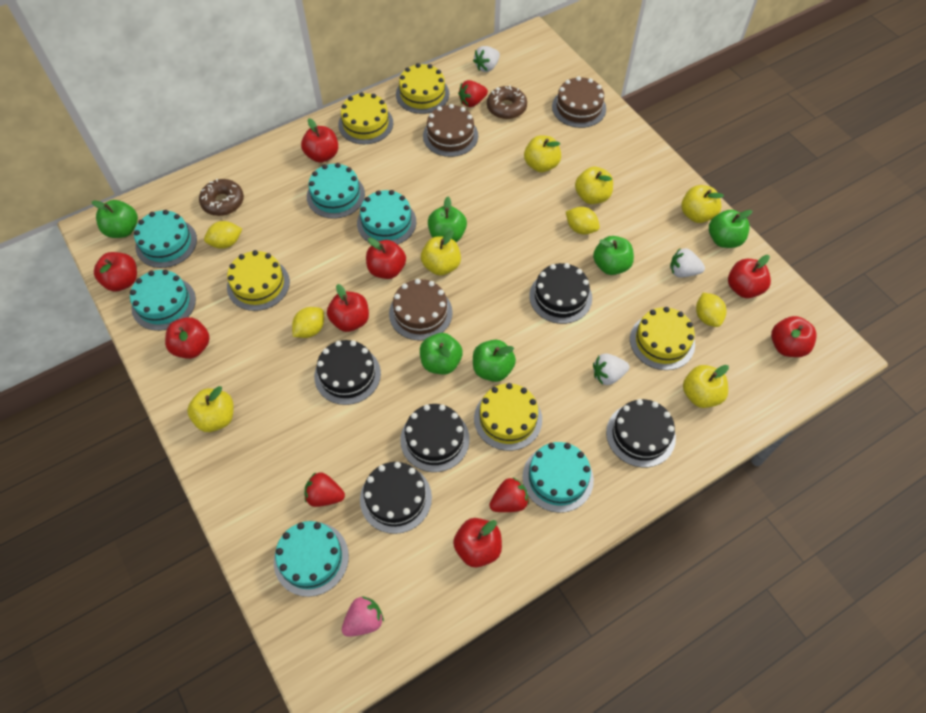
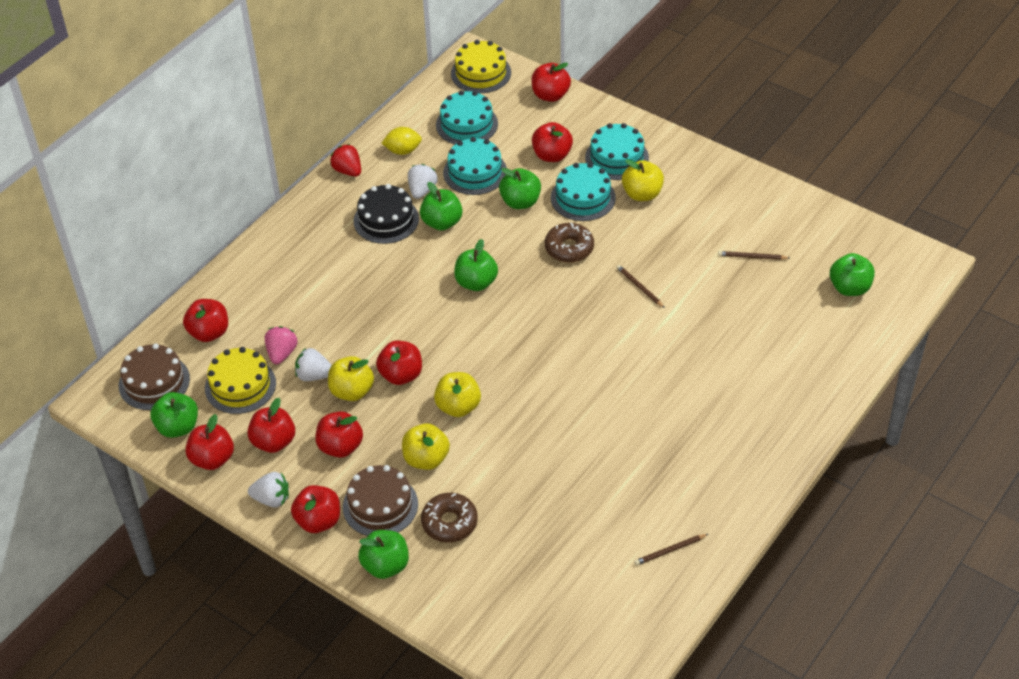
black cake: 5 -> 1
brown cake: 3 -> 2
brown pencil: 0 -> 3
red strawberry: 3 -> 1
turquoise cake: 6 -> 4
yellow apple: 6 -> 4
yellow cake: 5 -> 2
yellow lemon: 4 -> 1

